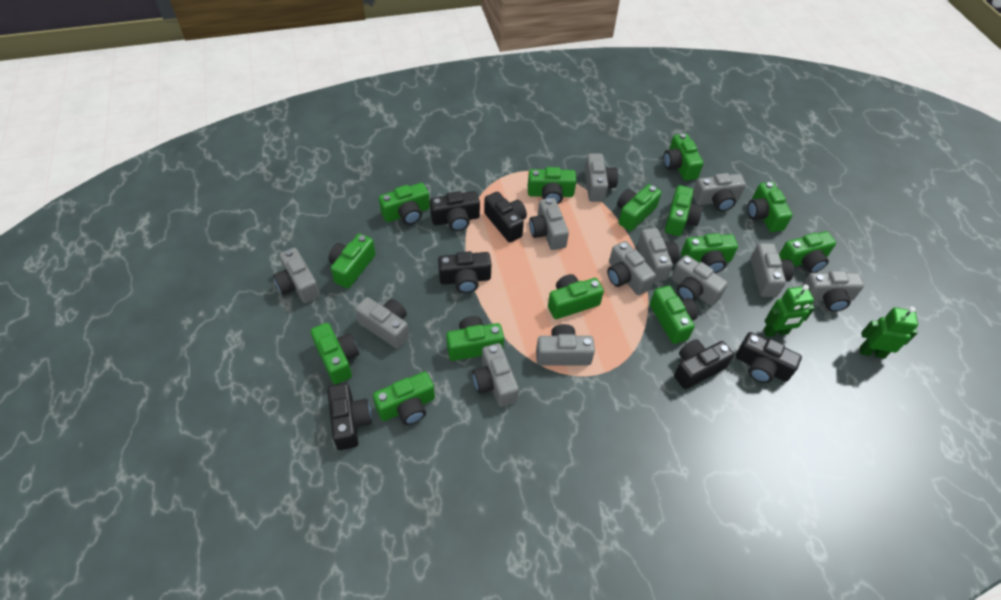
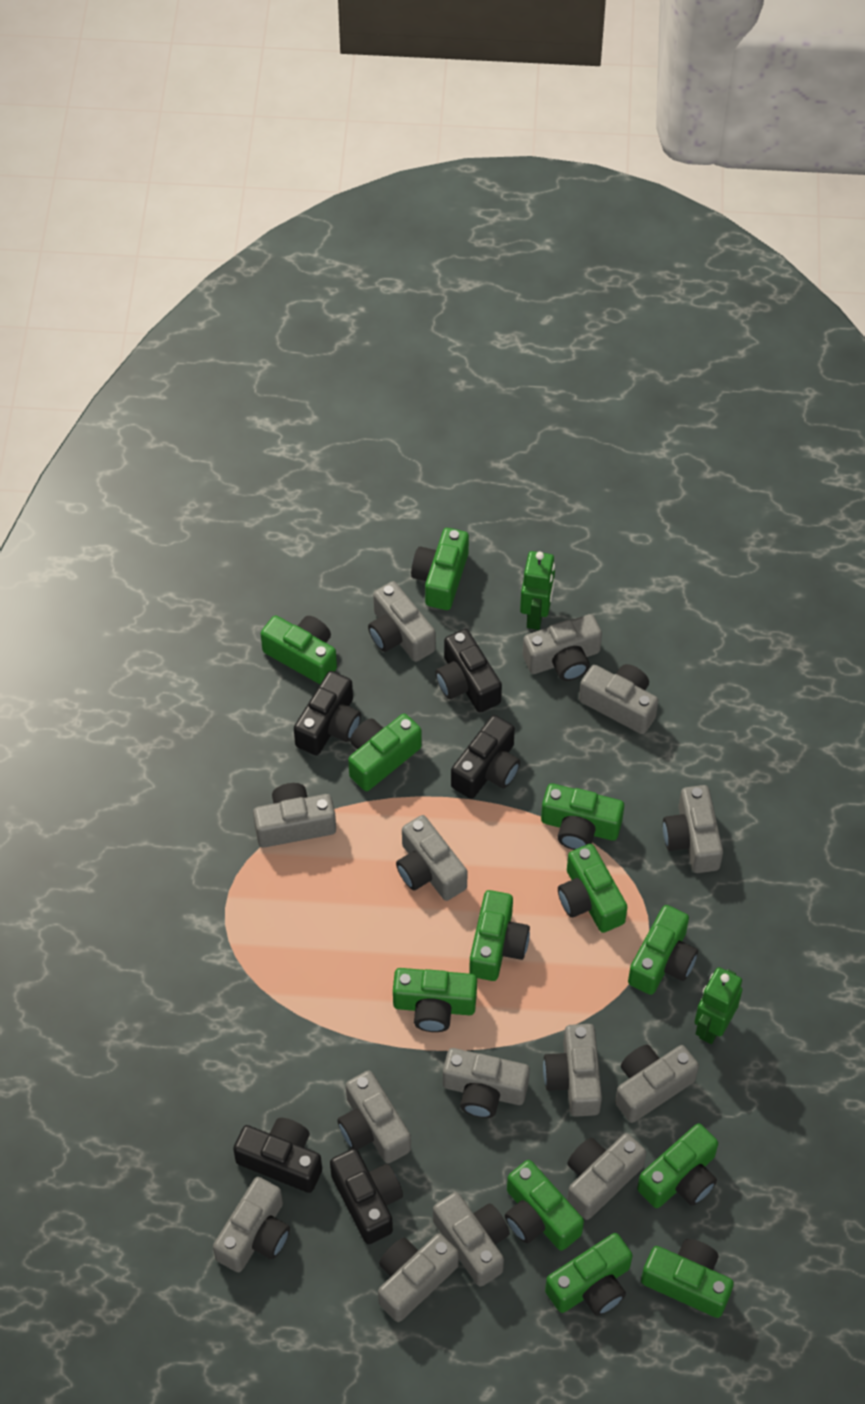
black camera: 6 -> 5
green camera: 14 -> 12
grey camera: 12 -> 14

